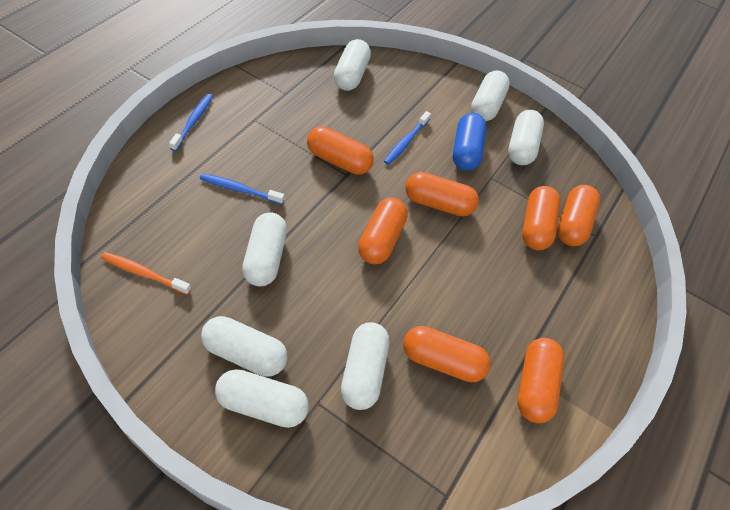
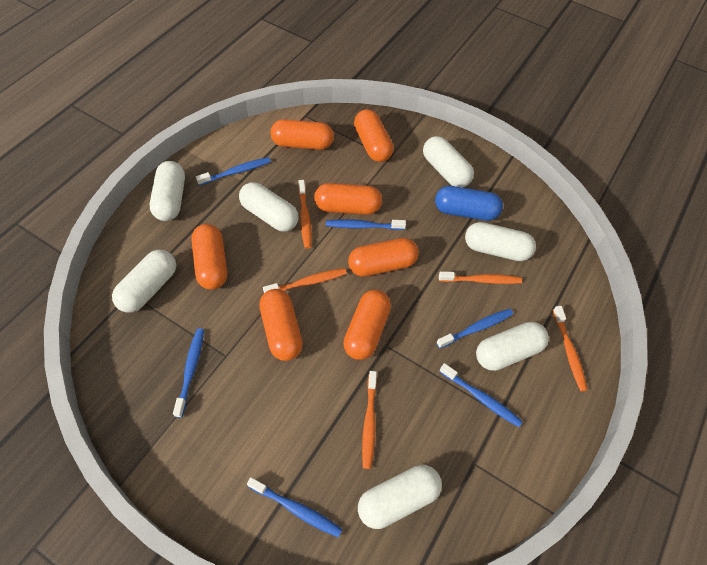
blue toothbrush: 3 -> 6
orange toothbrush: 1 -> 5

